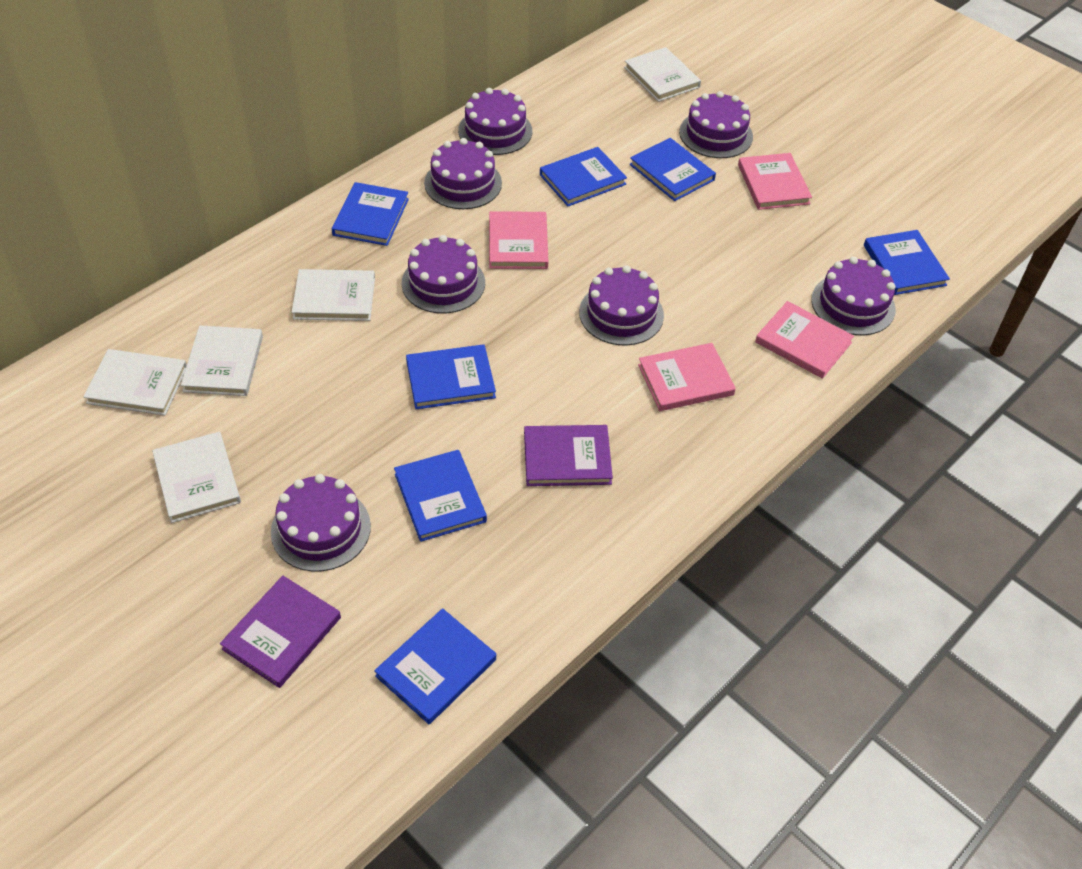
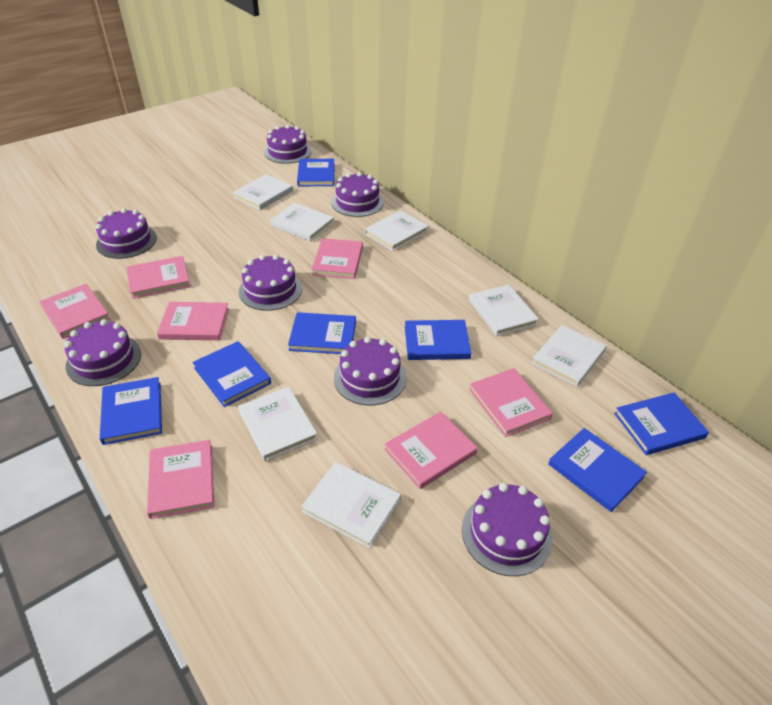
pink book: 4 -> 7
purple book: 2 -> 0
white book: 5 -> 7

